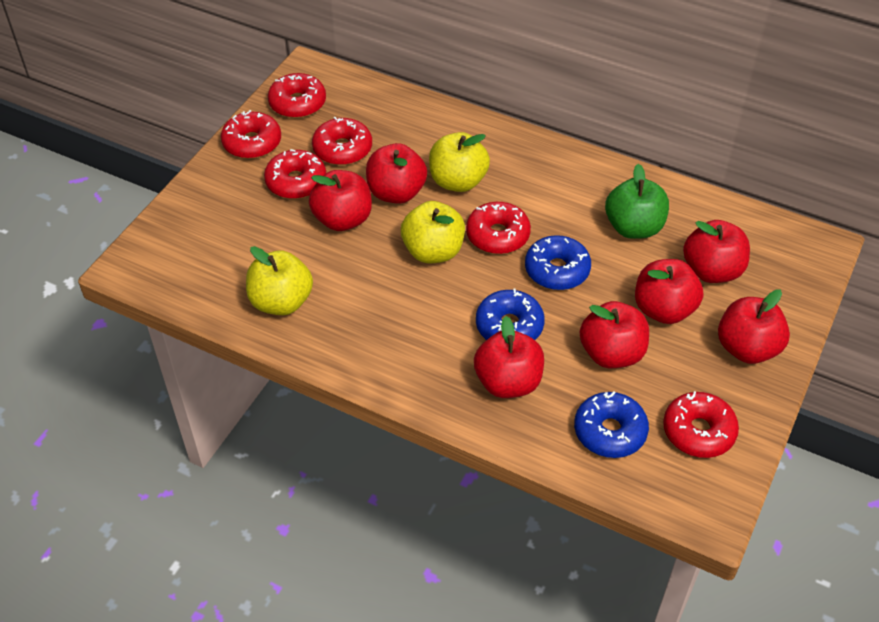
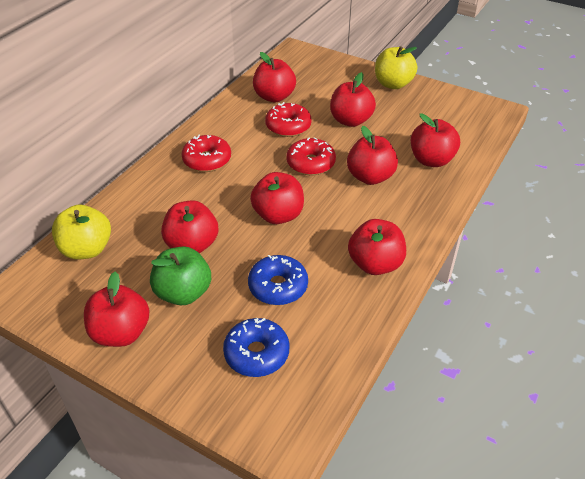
blue donut: 3 -> 2
red apple: 7 -> 8
red donut: 6 -> 3
yellow apple: 3 -> 2

